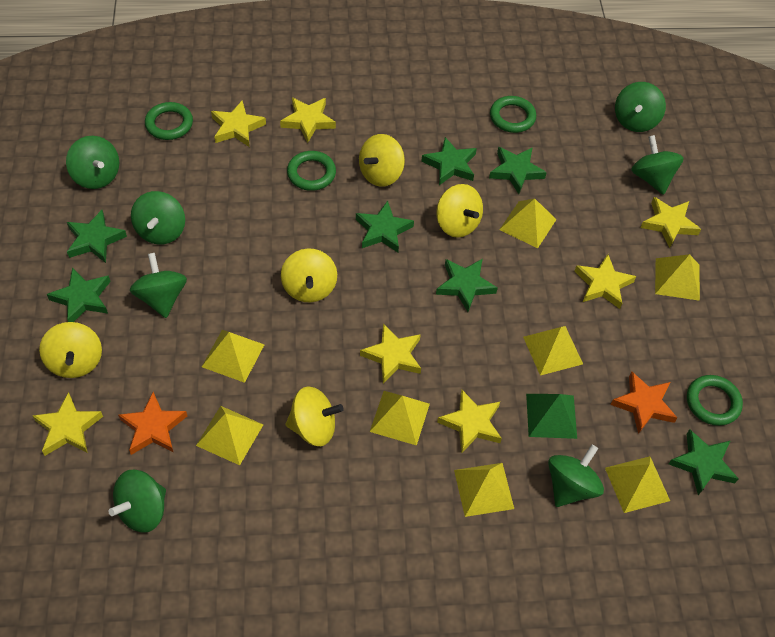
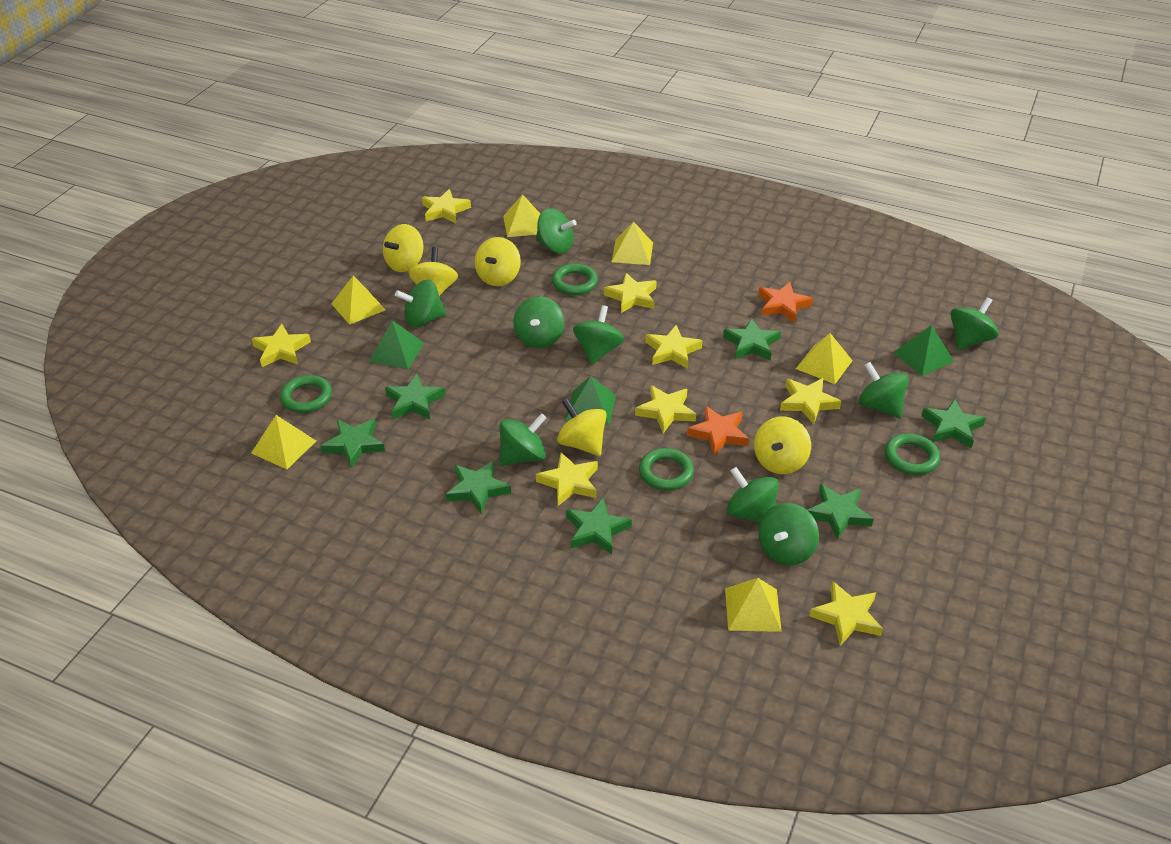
green pyramid: 1 -> 3
green spinning top: 7 -> 9
yellow pyramid: 8 -> 6
yellow star: 7 -> 8

